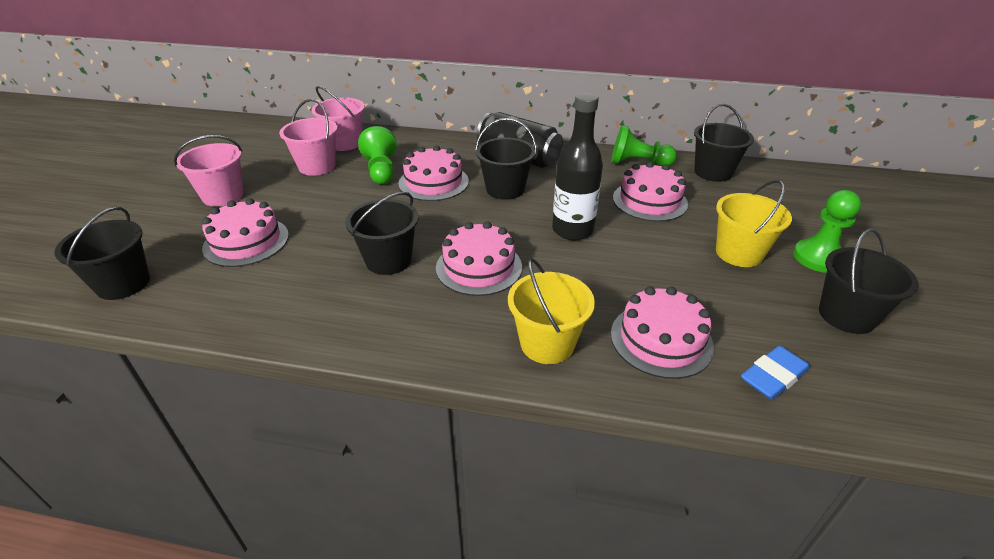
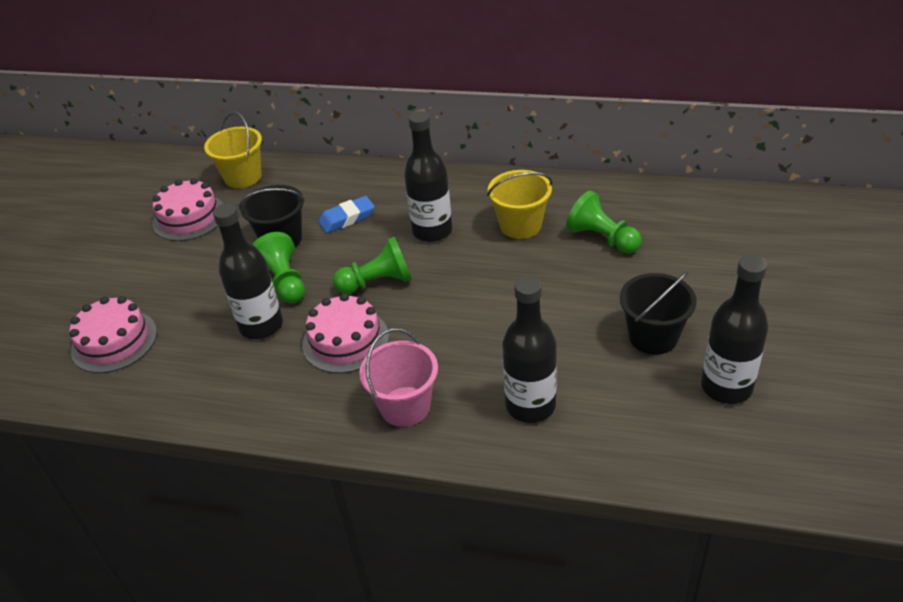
black bottle: 1 -> 4
black bucket: 5 -> 2
black can: 1 -> 0
pink bucket: 3 -> 1
pink cake: 5 -> 3

